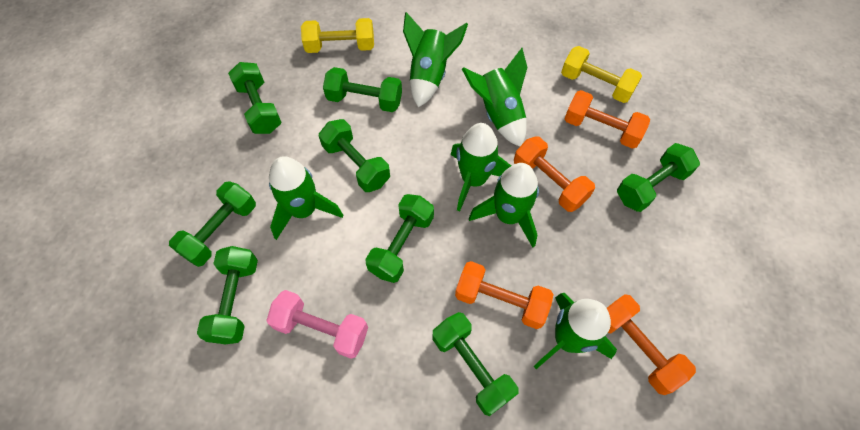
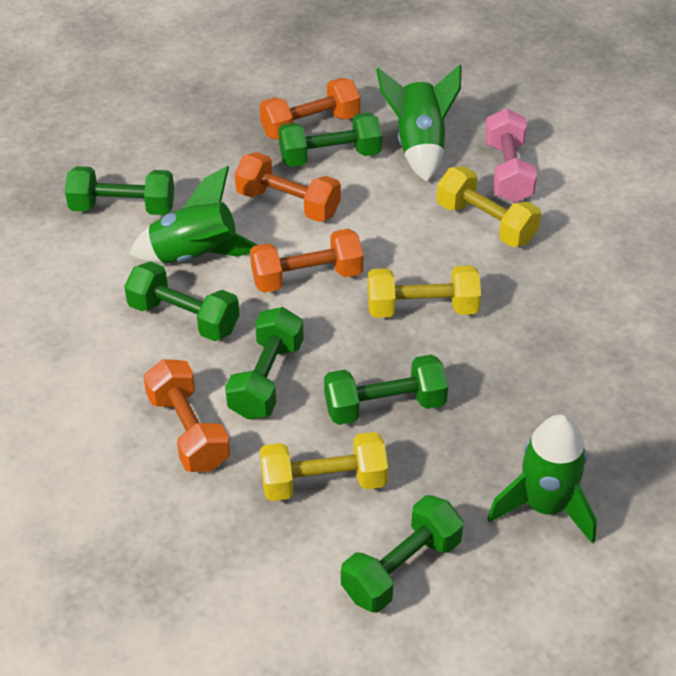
green dumbbell: 8 -> 6
green rocket: 6 -> 3
yellow dumbbell: 2 -> 3

